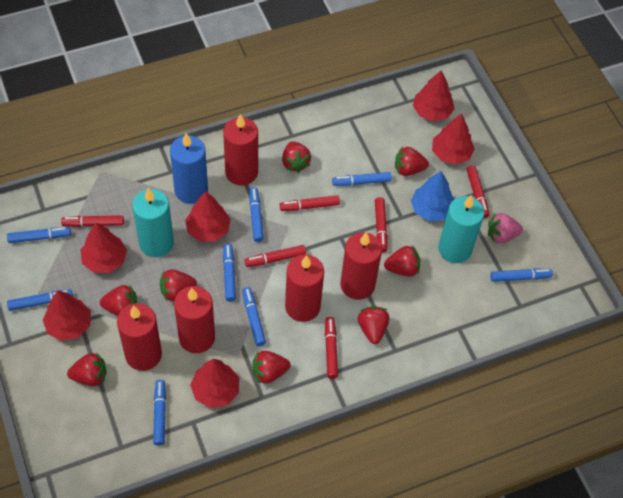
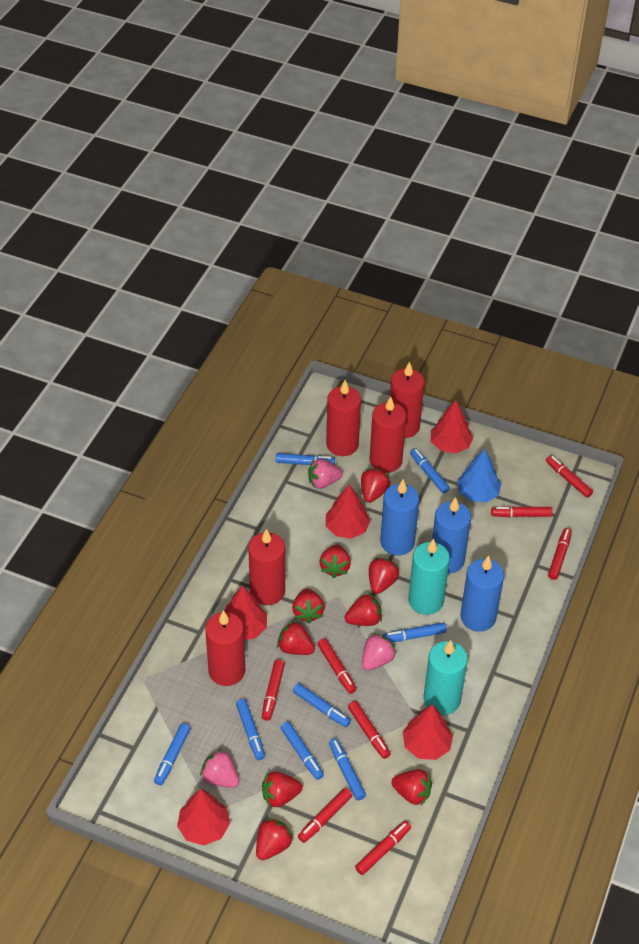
blue candle: 1 -> 3
pink strawberry: 1 -> 3
red marker: 6 -> 8
red strawberry: 8 -> 9
red tree: 6 -> 5

